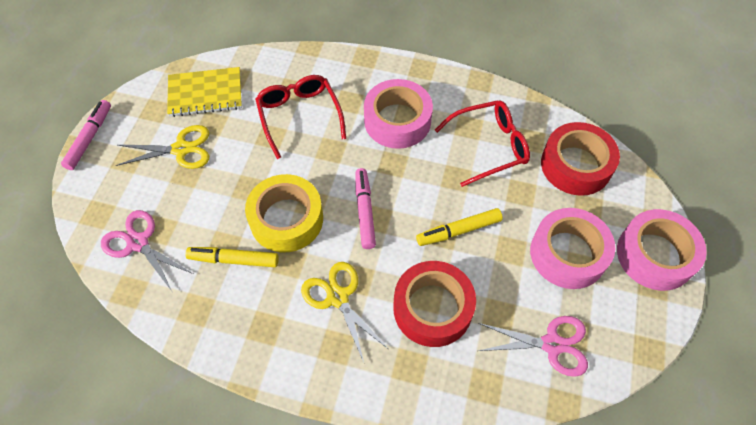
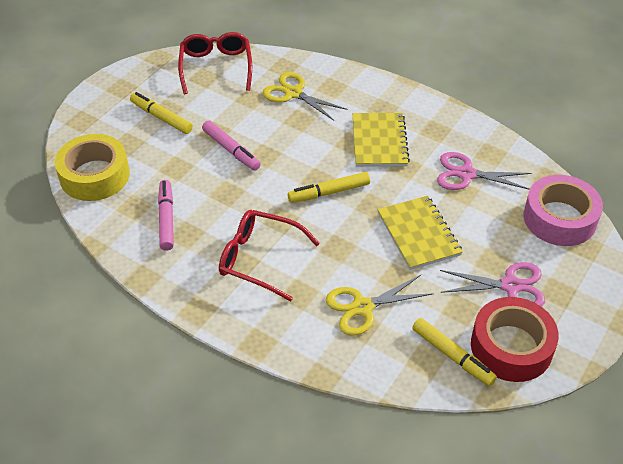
pink tape: 3 -> 1
red tape: 2 -> 1
yellow marker: 2 -> 3
yellow notebook: 1 -> 2

